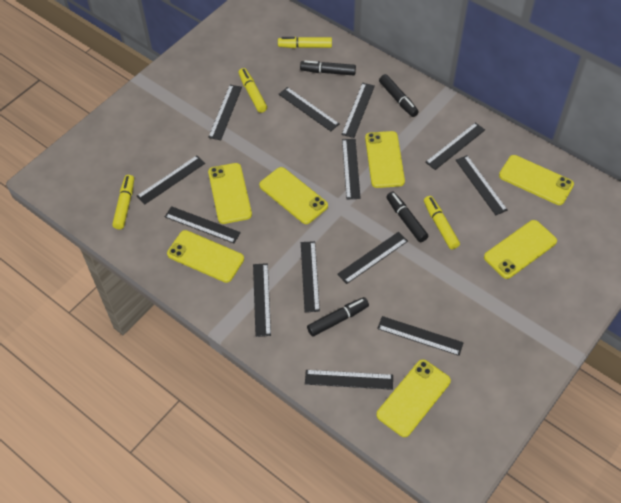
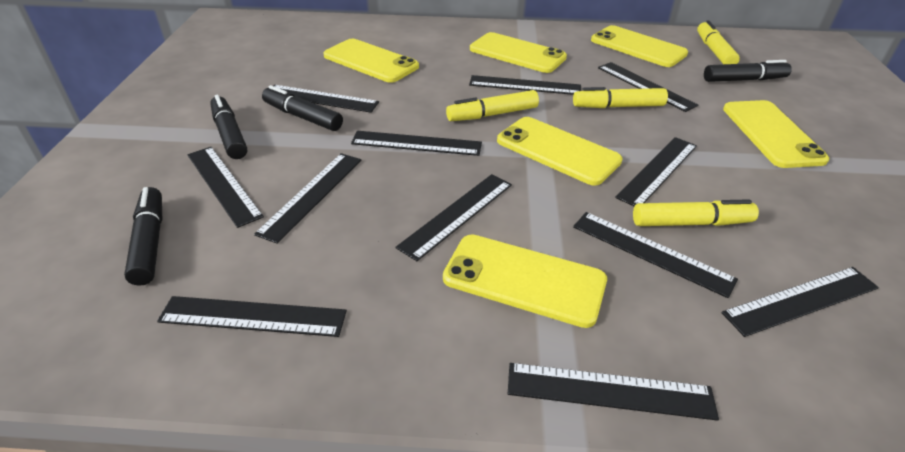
black ruler: 13 -> 12
yellow phone: 7 -> 6

